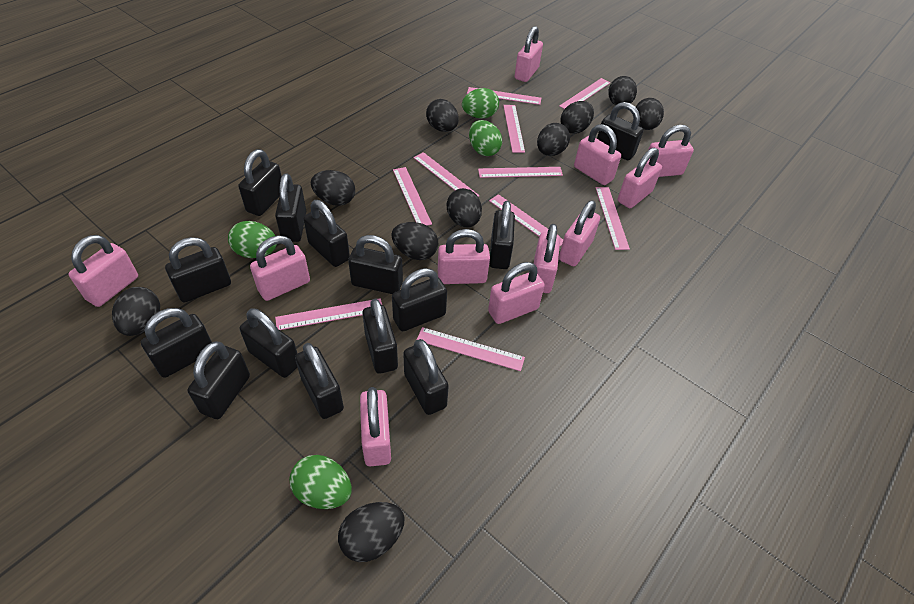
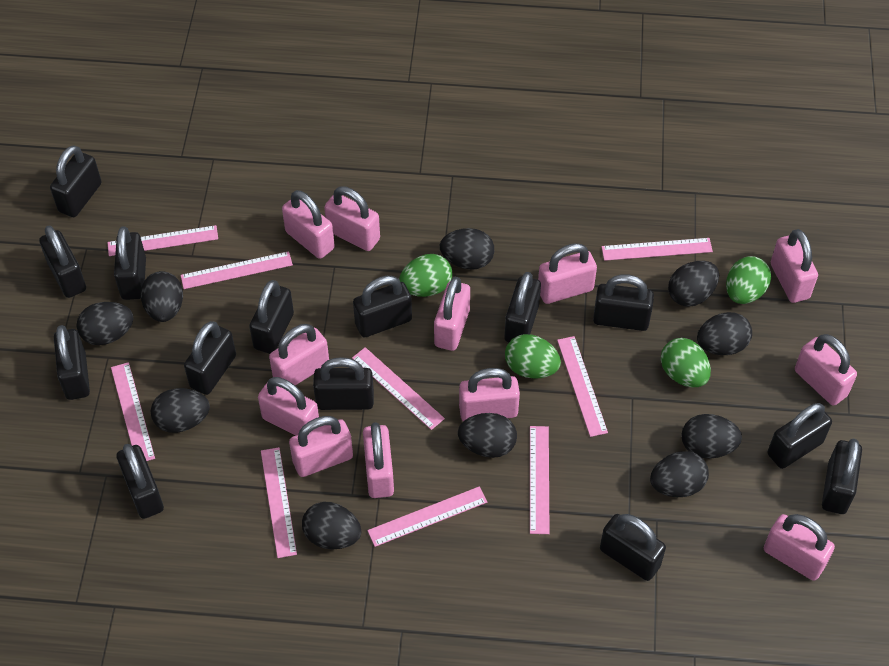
pink padlock: 11 -> 12
pink ruler: 10 -> 9

